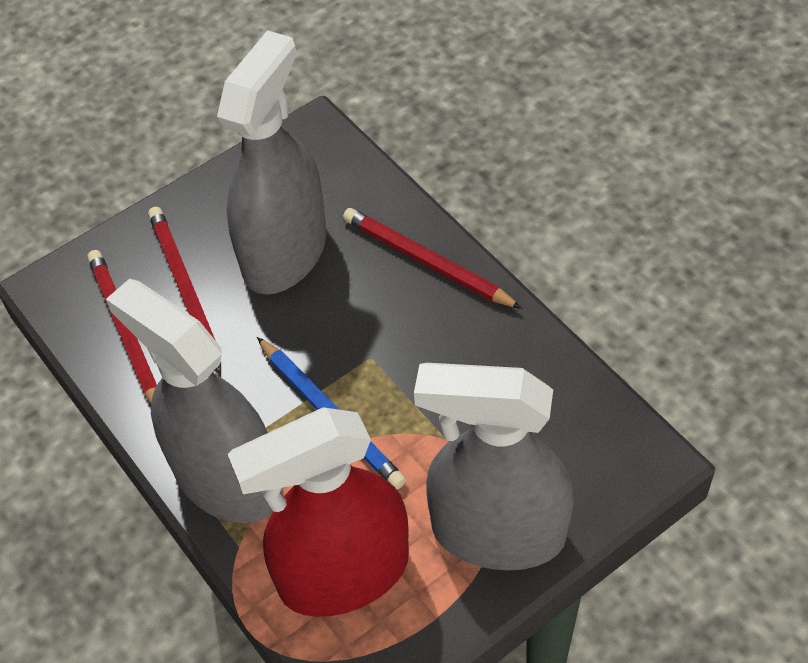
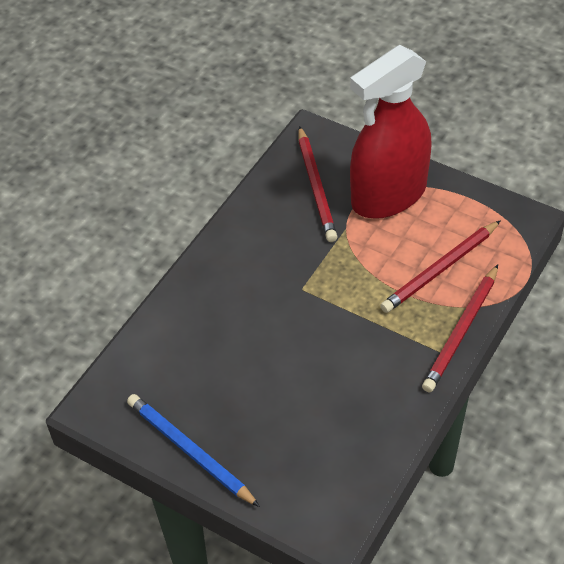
grey spray bottle: 3 -> 0

